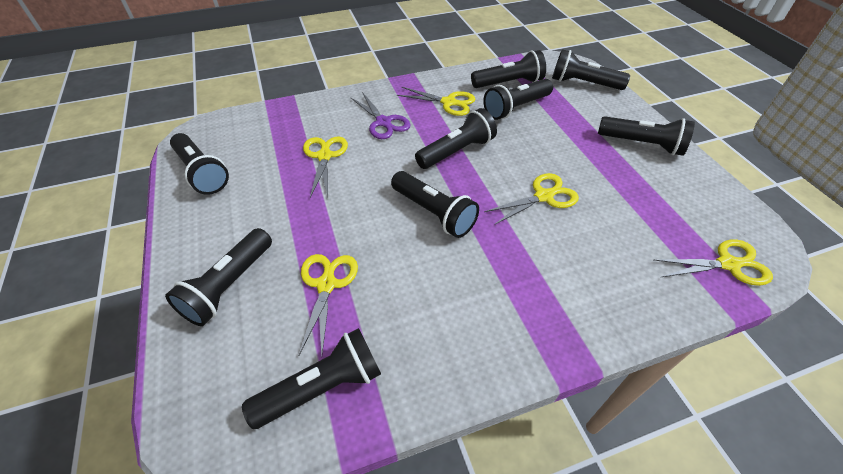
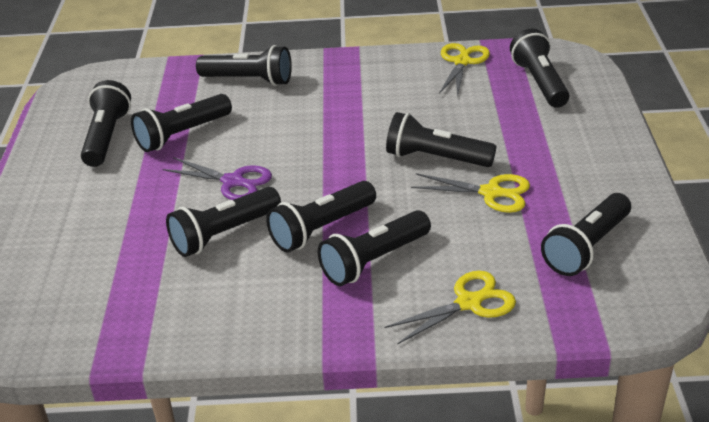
yellow scissors: 5 -> 3

